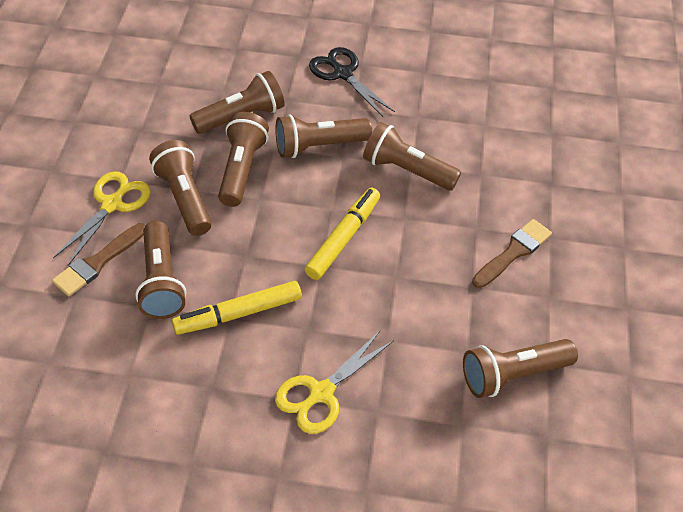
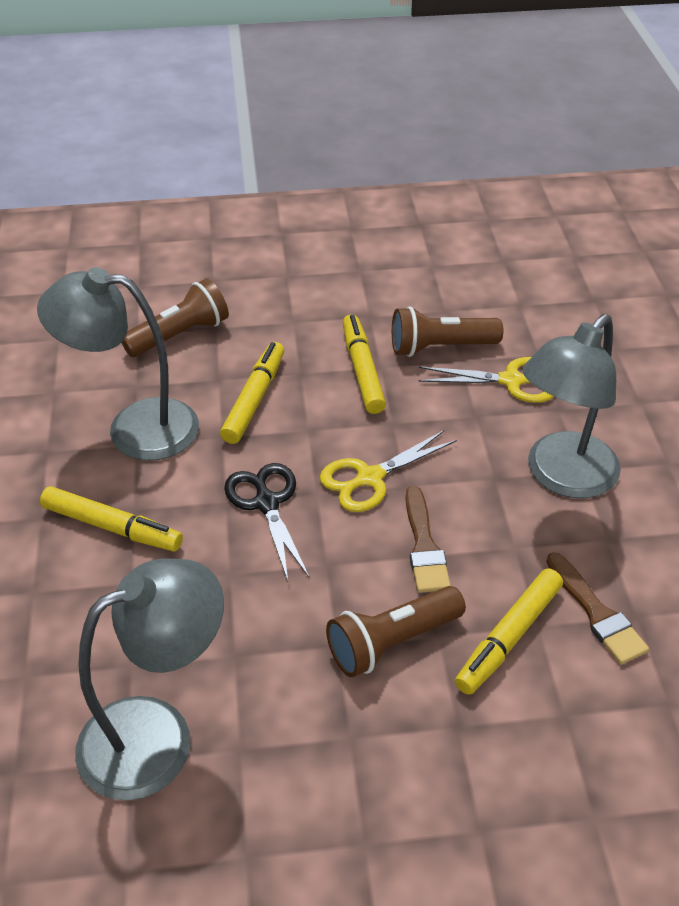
brown flashlight: 7 -> 3
grey lamp: 0 -> 3
yellow marker: 2 -> 4

